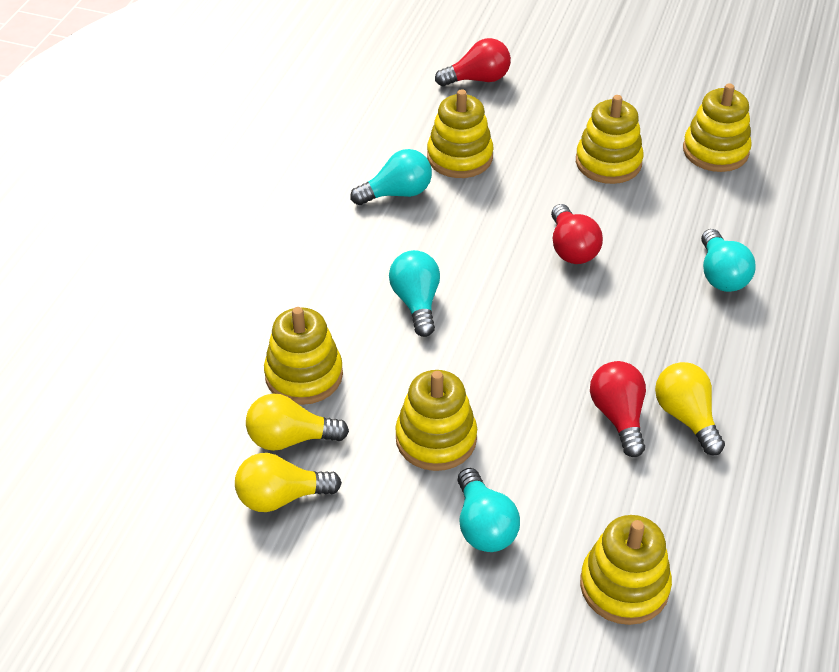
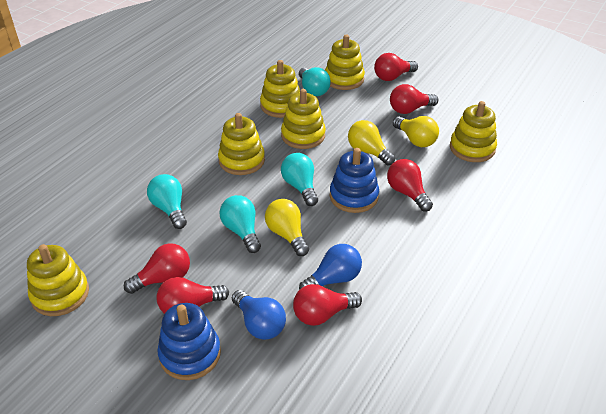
blue light bulb: 0 -> 2
blue stacking toy: 0 -> 2
red light bulb: 3 -> 6

